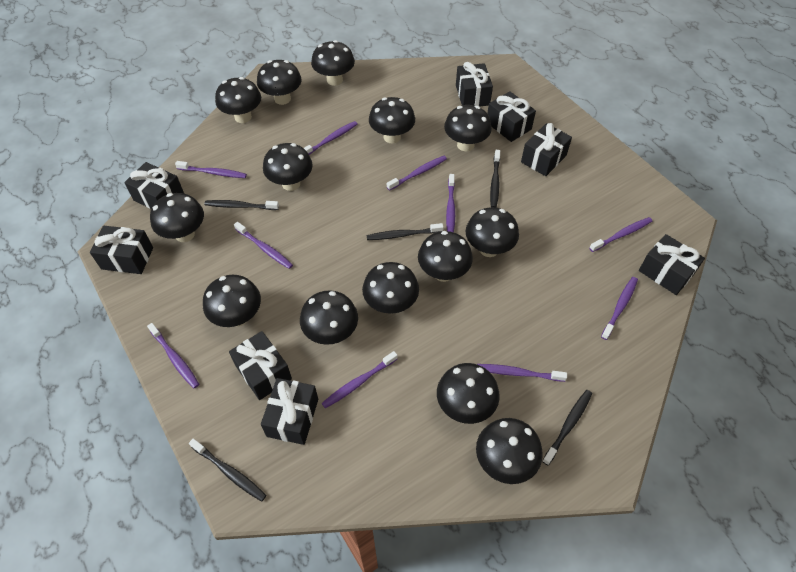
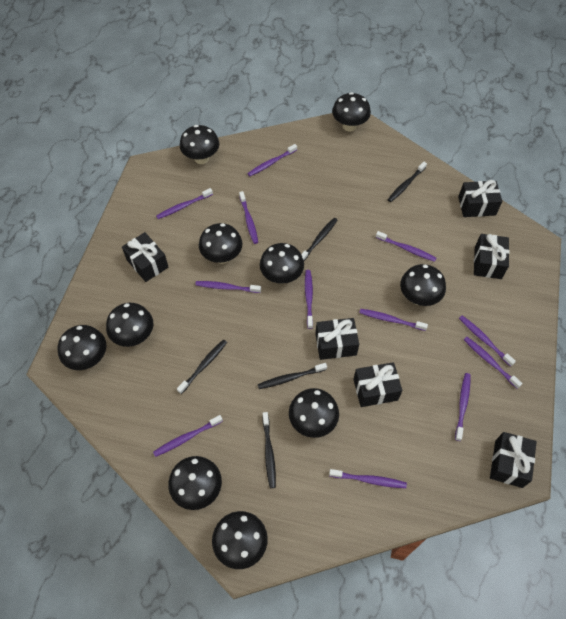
black gift: 8 -> 6
black mushroom: 14 -> 10
purple toothbrush: 10 -> 12

